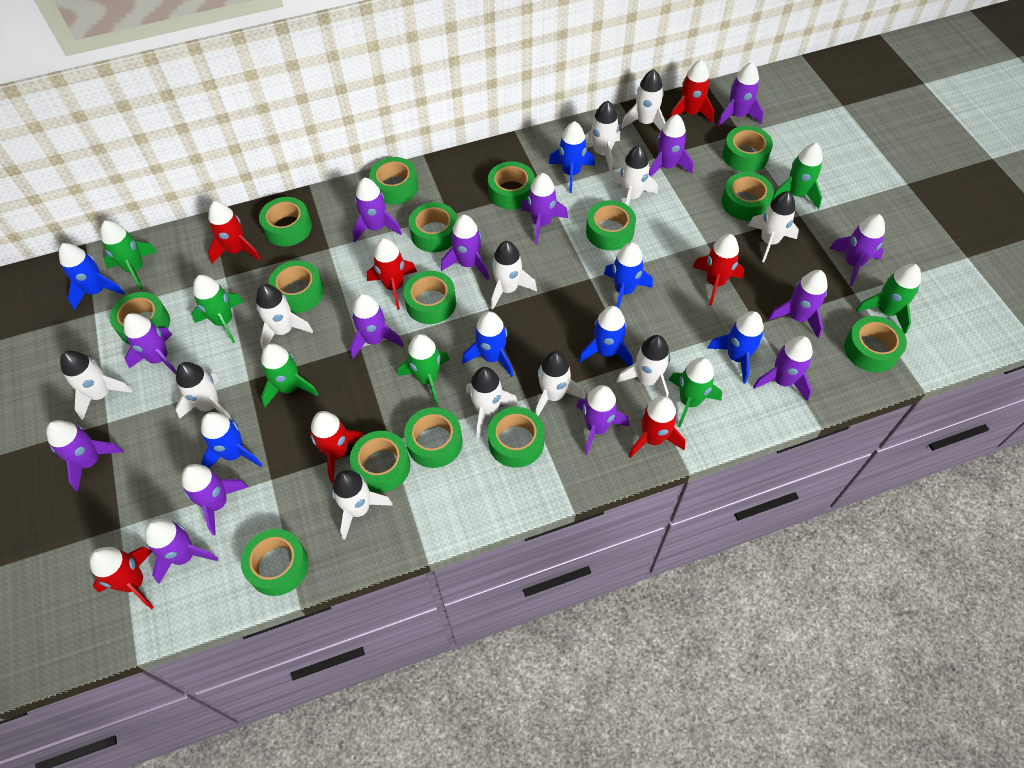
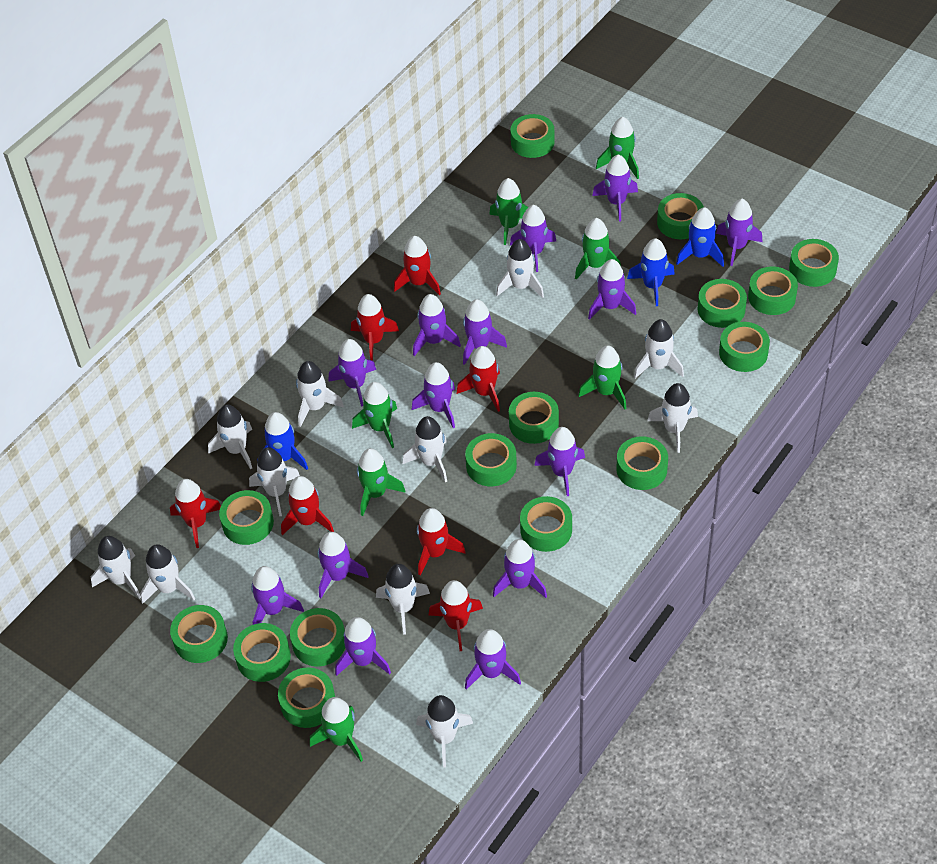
blue rocket: 7 -> 3
white rocket: 12 -> 11

